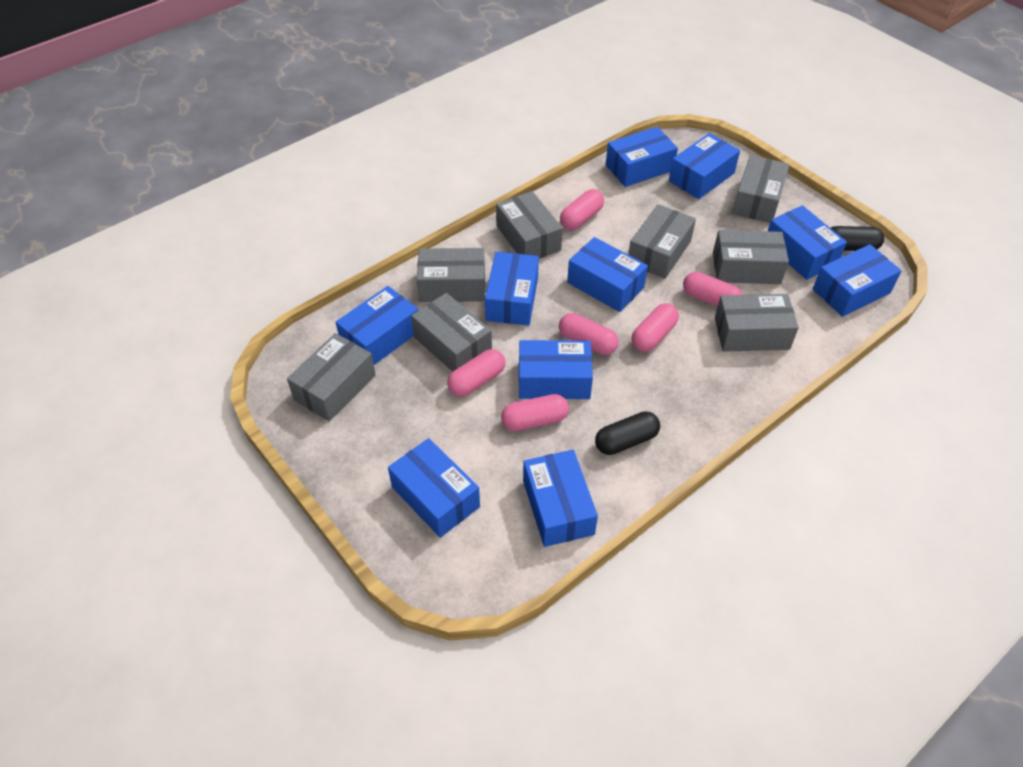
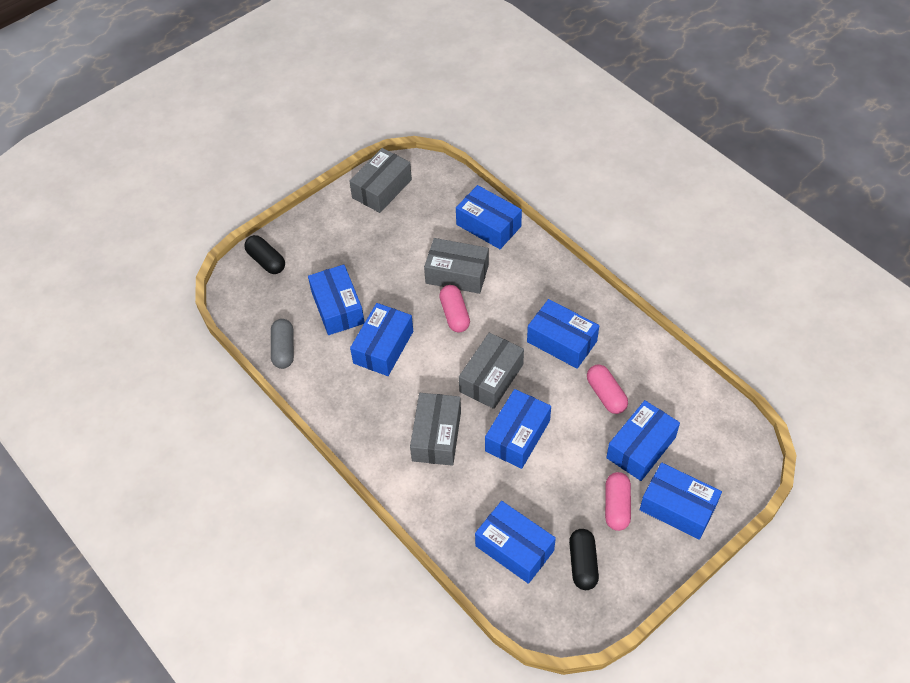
blue box: 10 -> 8
grey box: 8 -> 4
grey capsule: 0 -> 1
pink capsule: 6 -> 3

